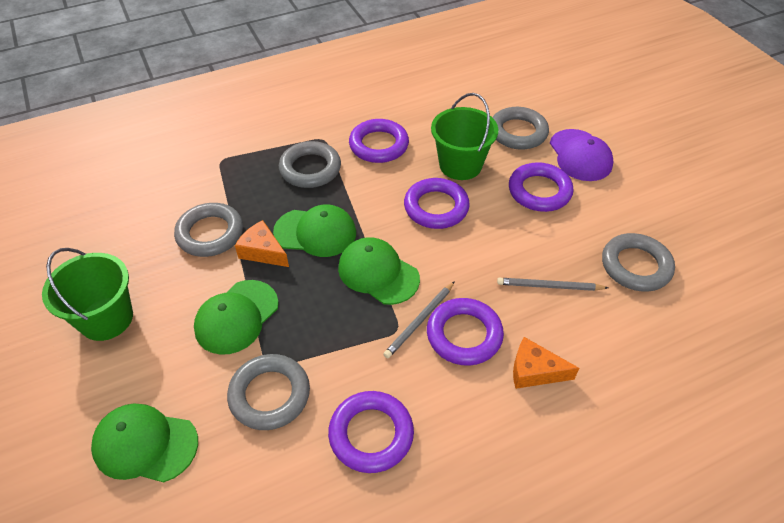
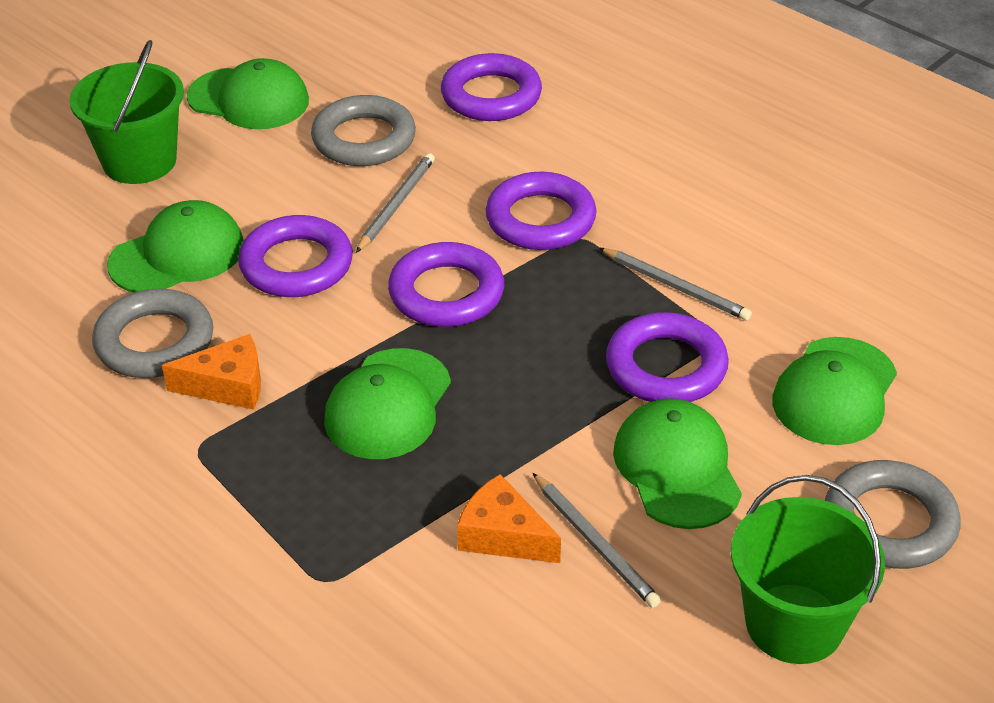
green cap: 4 -> 5
grey pencil: 2 -> 3
grey ring: 5 -> 3
purple cap: 1 -> 0

